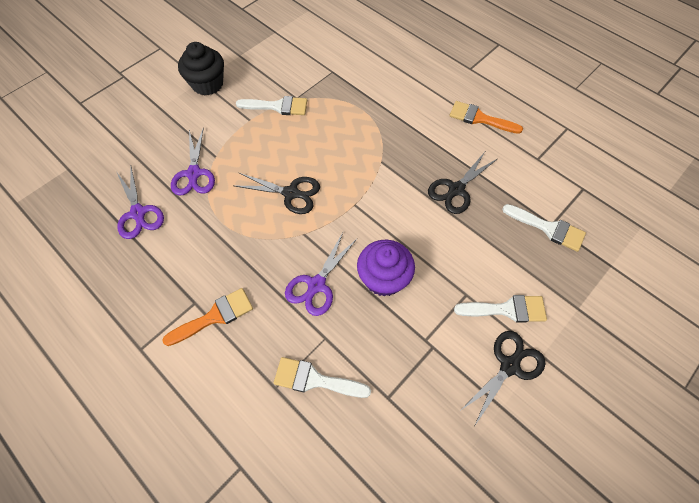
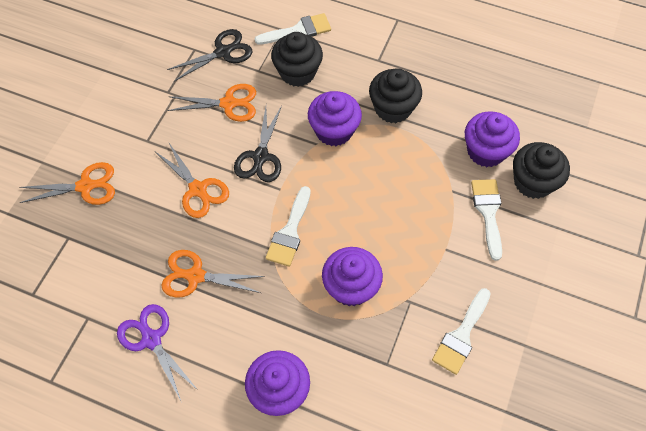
black cupcake: 1 -> 3
black scissors: 3 -> 2
orange brush: 2 -> 0
orange scissors: 0 -> 4
purple cupcake: 1 -> 4
purple scissors: 3 -> 1

